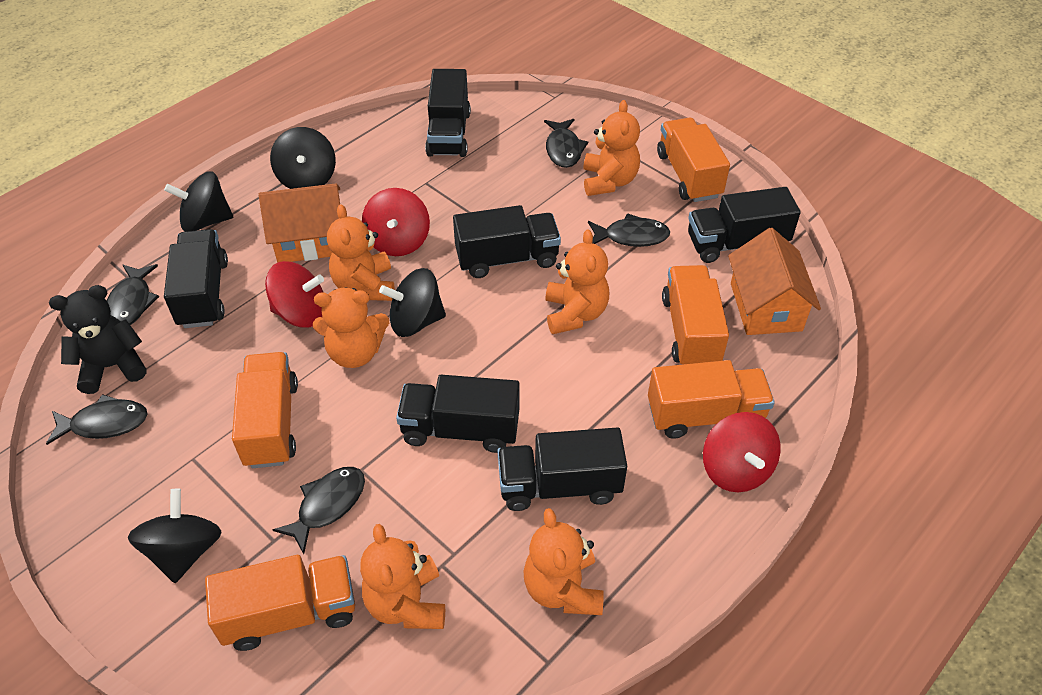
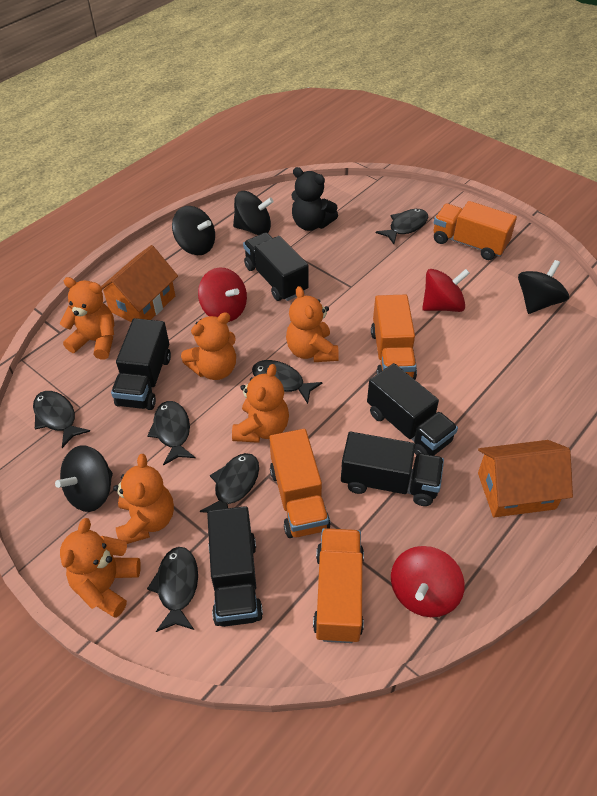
black fish: 5 -> 6
black truck: 6 -> 5
orange truck: 5 -> 4

